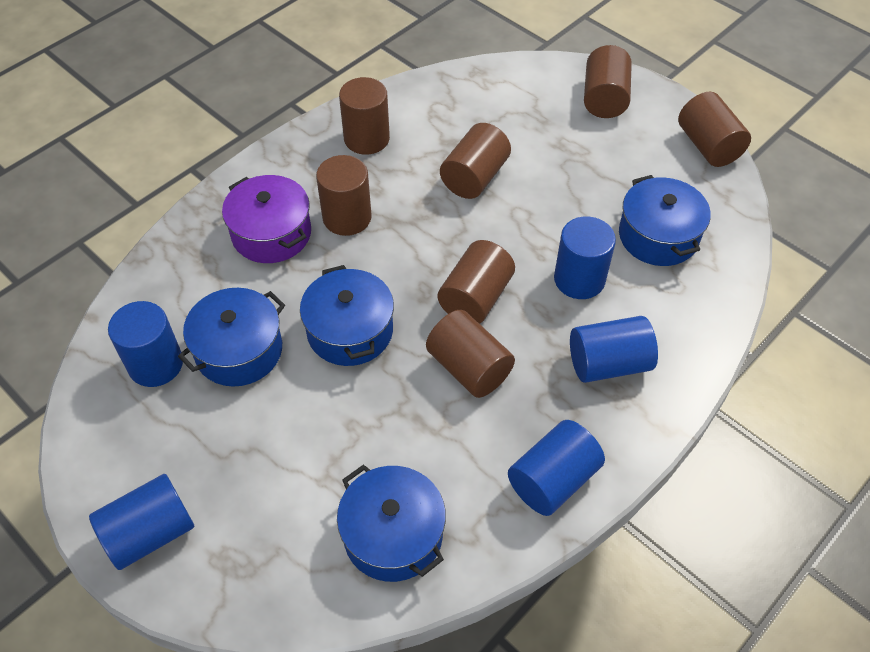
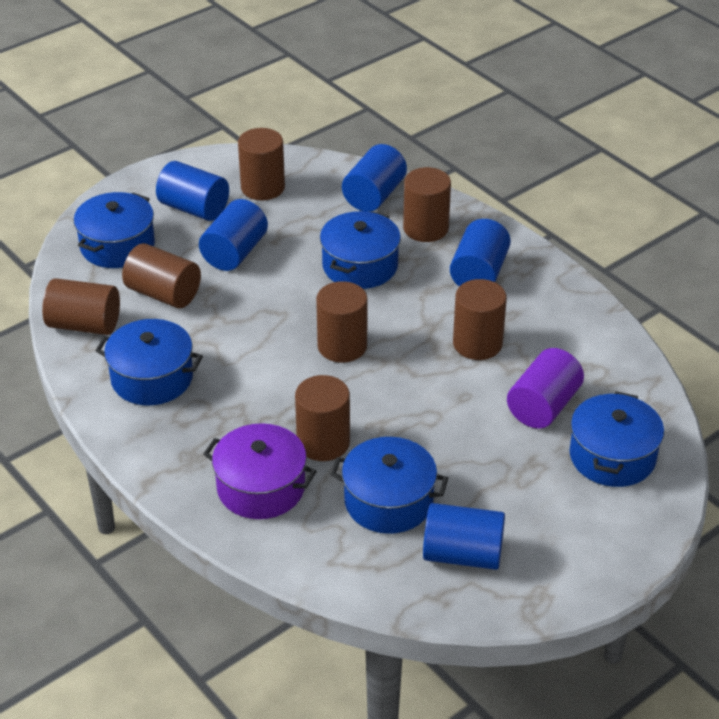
blue pot: 4 -> 5
purple cylinder: 0 -> 1

